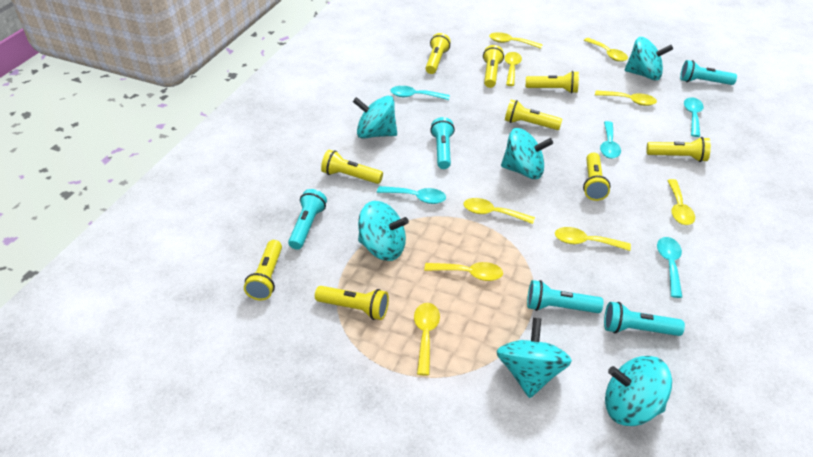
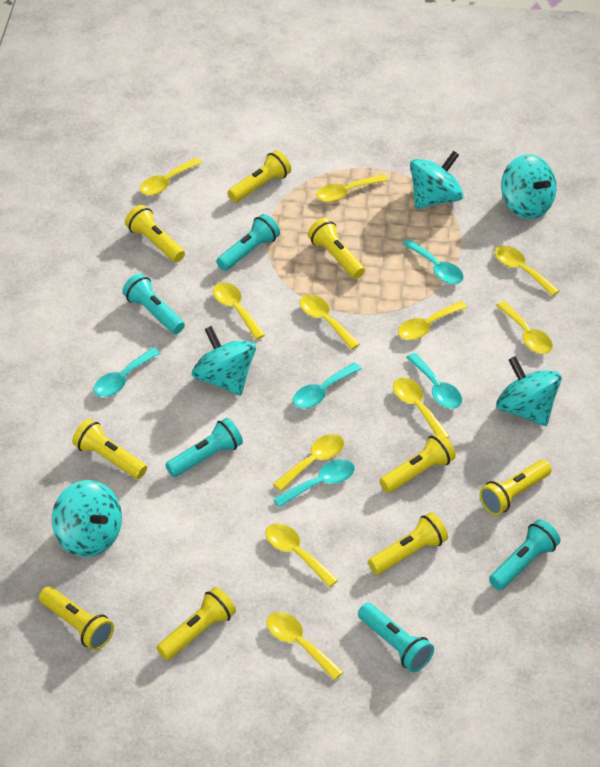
turquoise spinning top: 6 -> 5
yellow spoon: 9 -> 11

